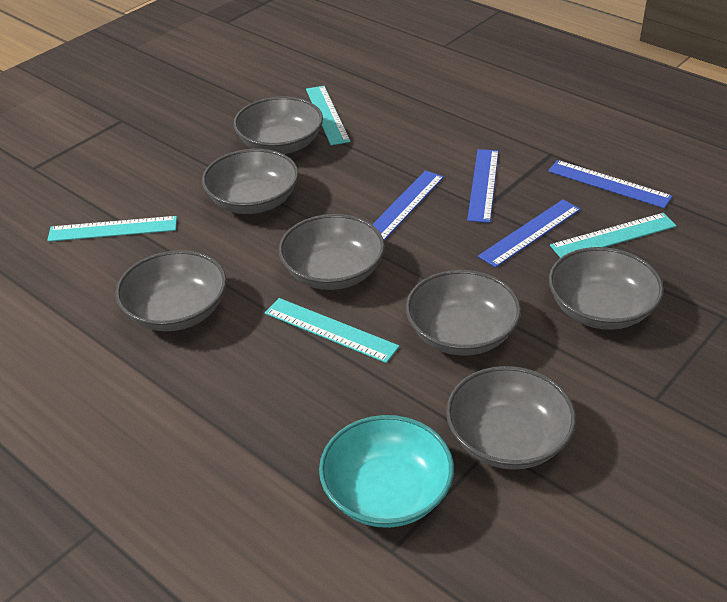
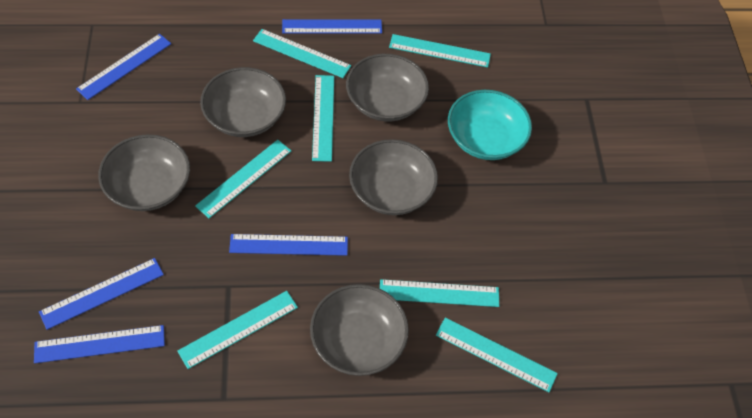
blue ruler: 4 -> 5
grey bowl: 7 -> 5
turquoise ruler: 4 -> 7

